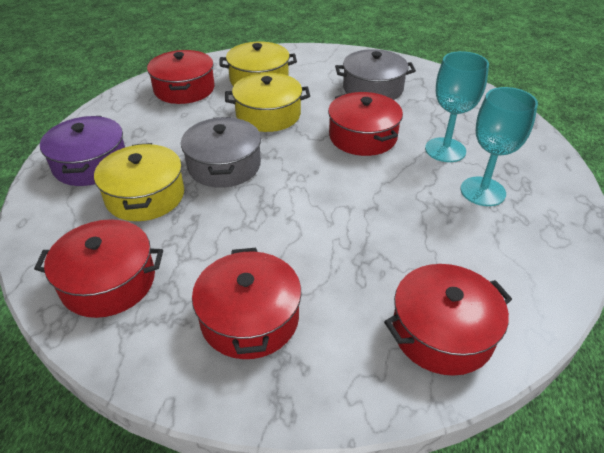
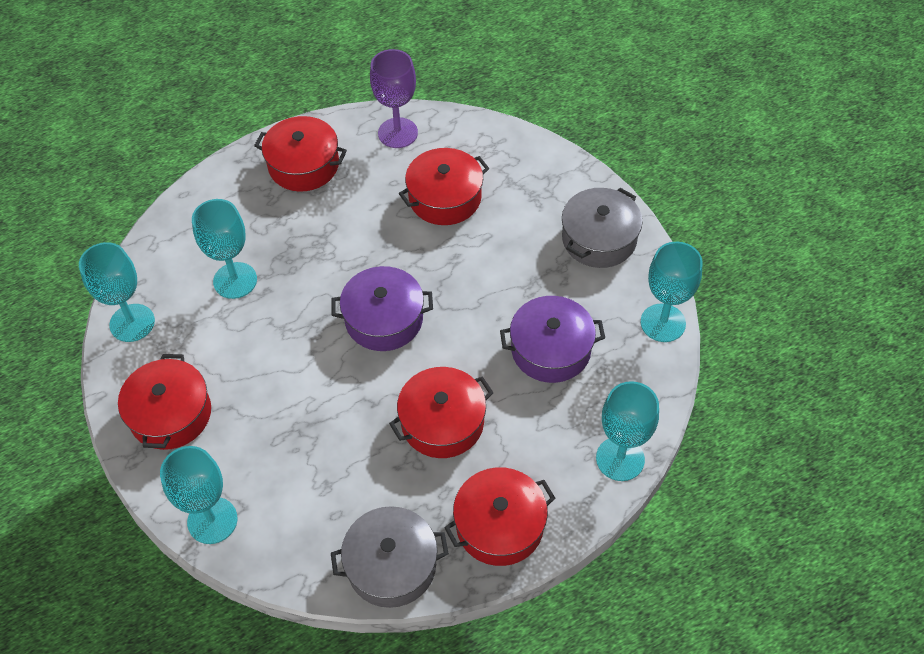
purple goblet: 0 -> 1
purple pot: 1 -> 2
turquoise goblet: 2 -> 5
yellow pot: 3 -> 0

